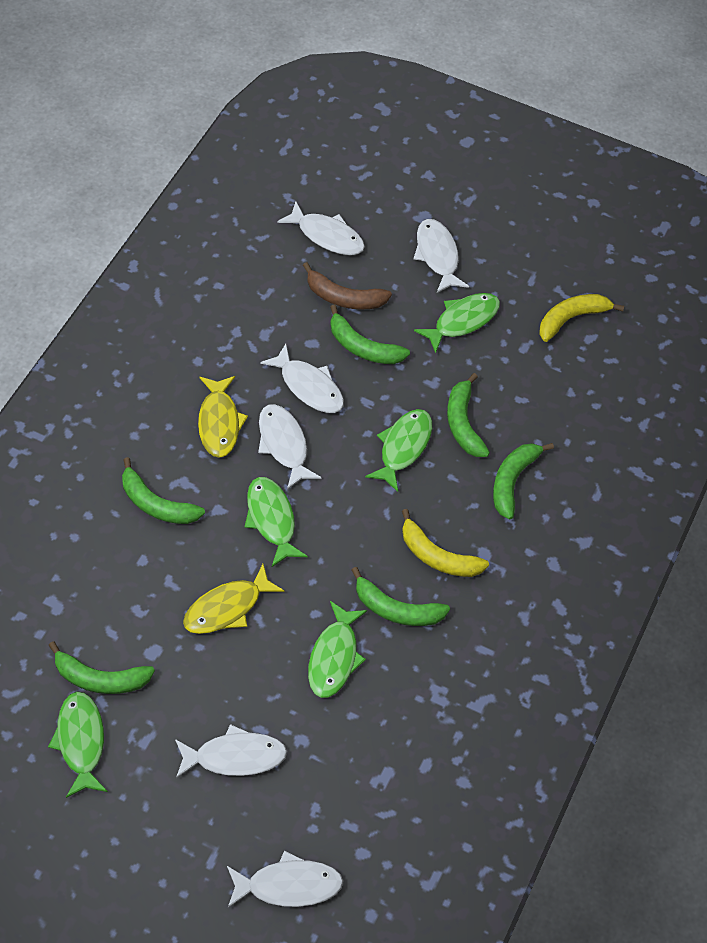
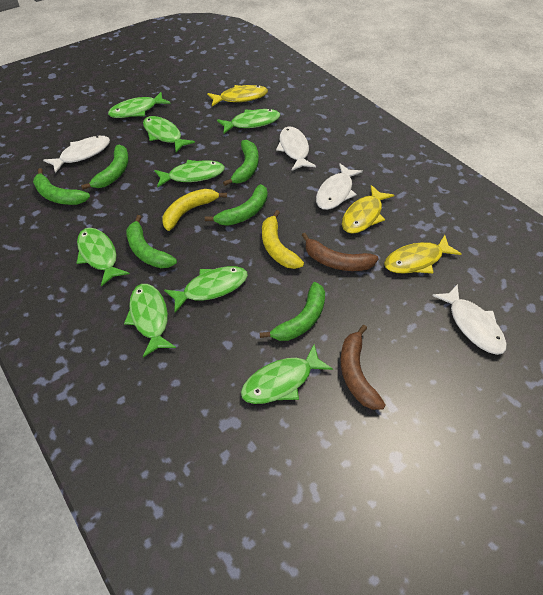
brown banana: 1 -> 2
green fish: 5 -> 8
white fish: 6 -> 4
yellow fish: 2 -> 3

